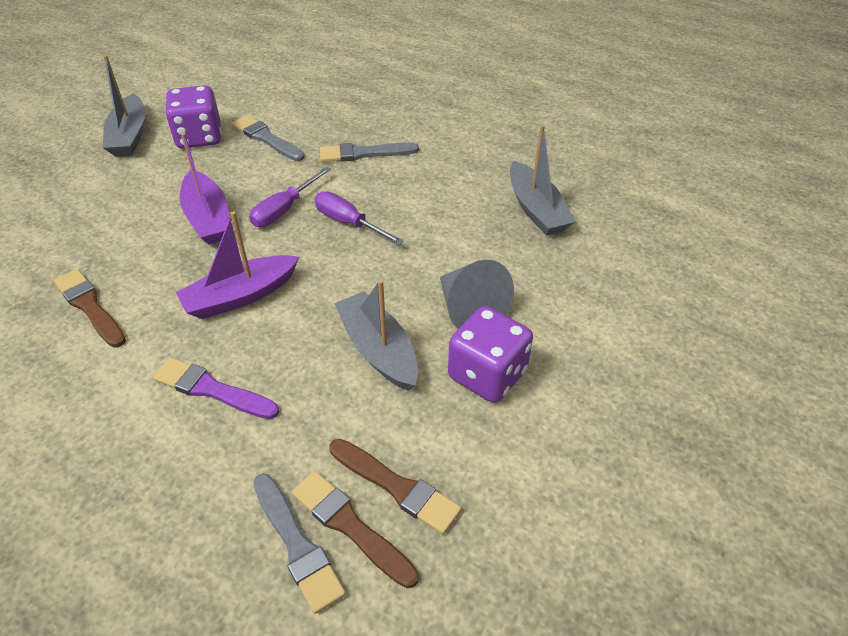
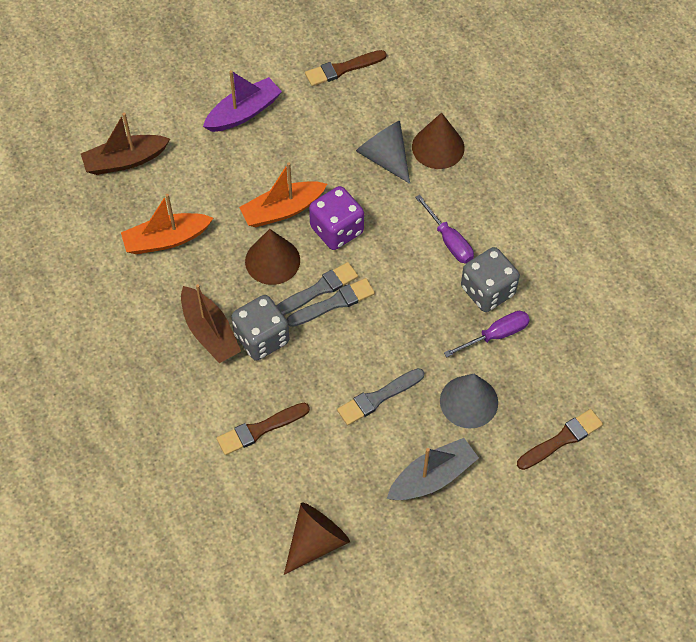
brown boat: 0 -> 2
brown cone: 0 -> 3
grey boat: 3 -> 1
grey cone: 1 -> 2
grey dice: 0 -> 2
orange boat: 0 -> 2
purple boat: 2 -> 1
purple brush: 1 -> 0
purple dice: 2 -> 1

